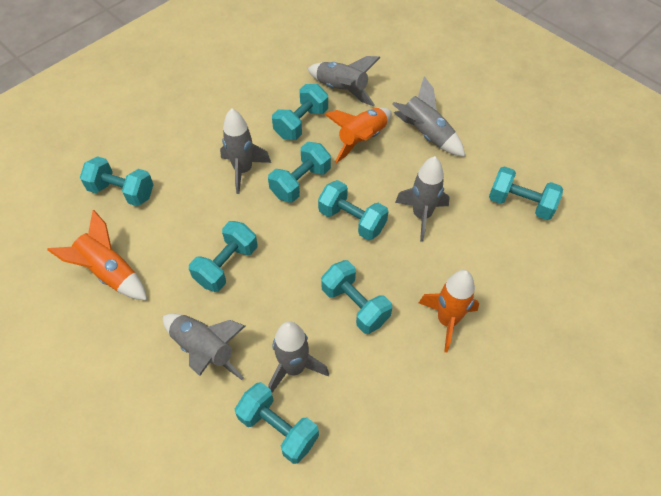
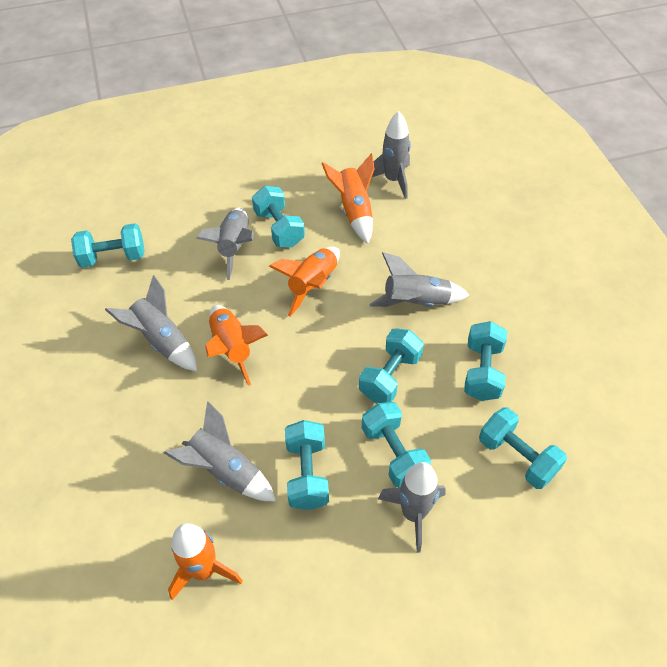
orange rocket: 3 -> 4
turquoise dumbbell: 8 -> 7

